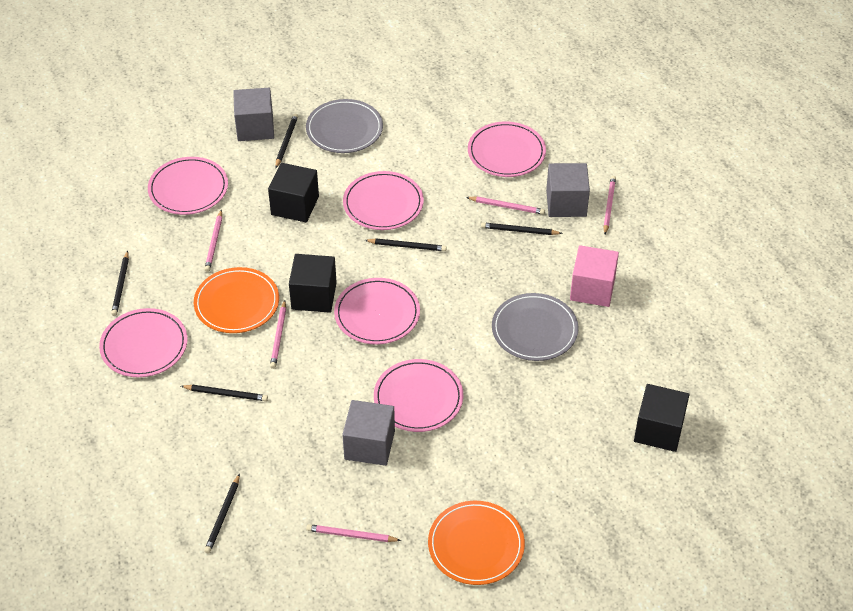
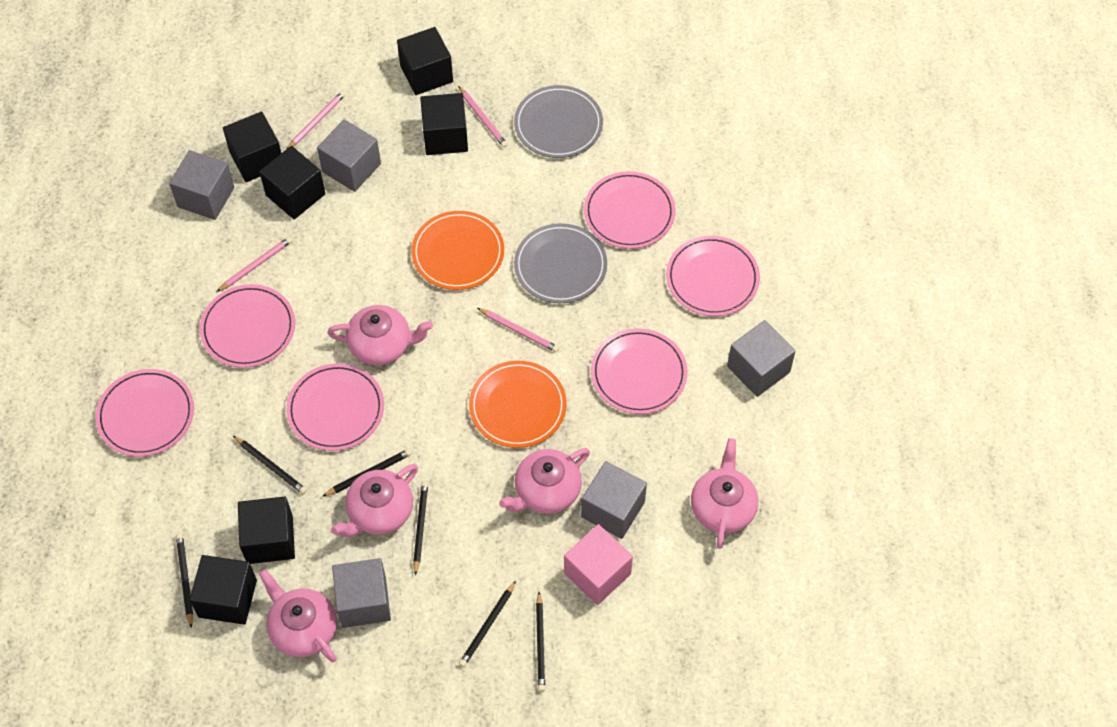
black cube: 3 -> 6
grey cube: 3 -> 5
pink pencil: 5 -> 4
pink teapot: 0 -> 5

